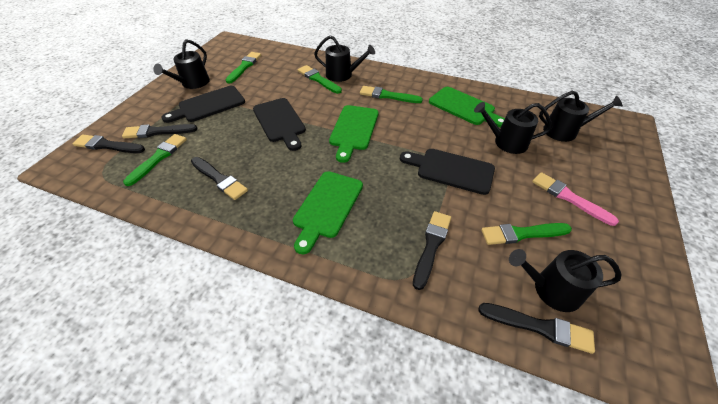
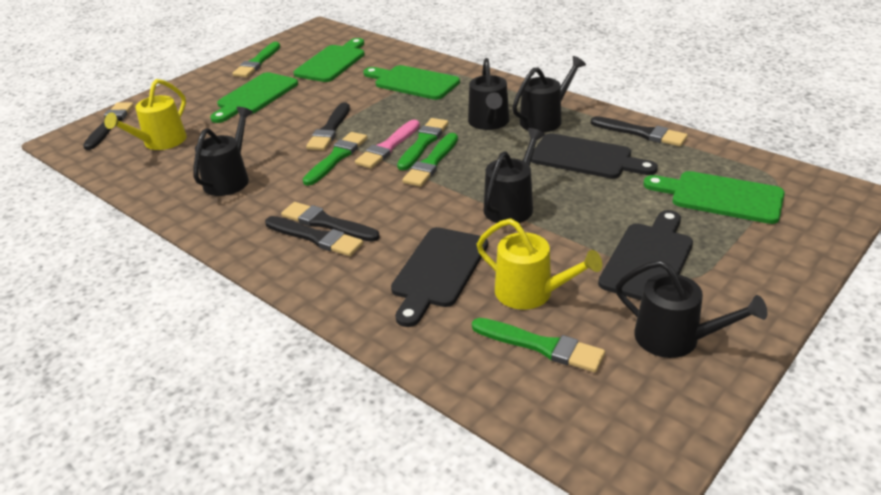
green cutting board: 3 -> 4
yellow watering can: 0 -> 2

